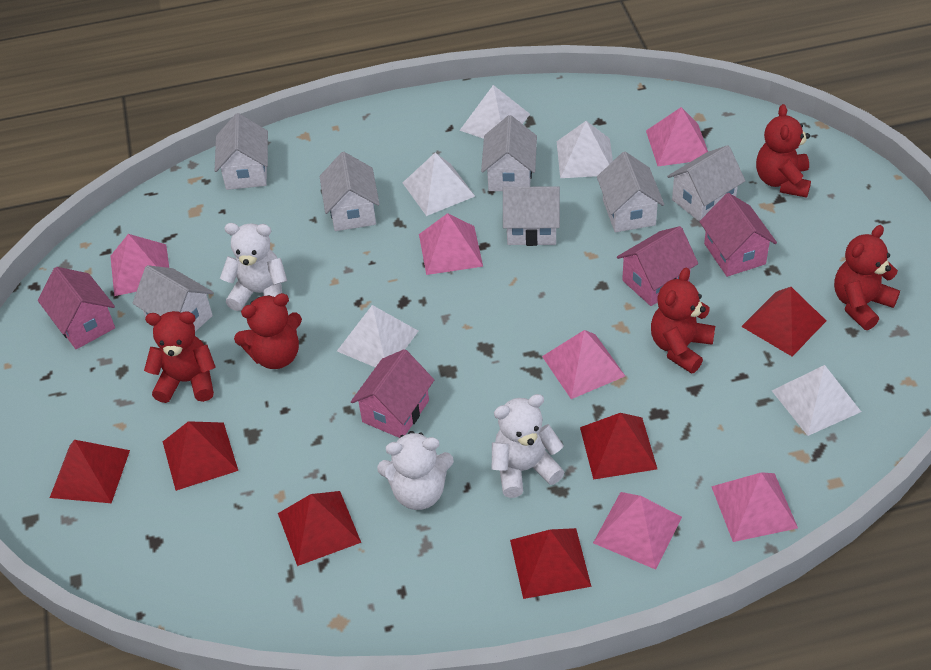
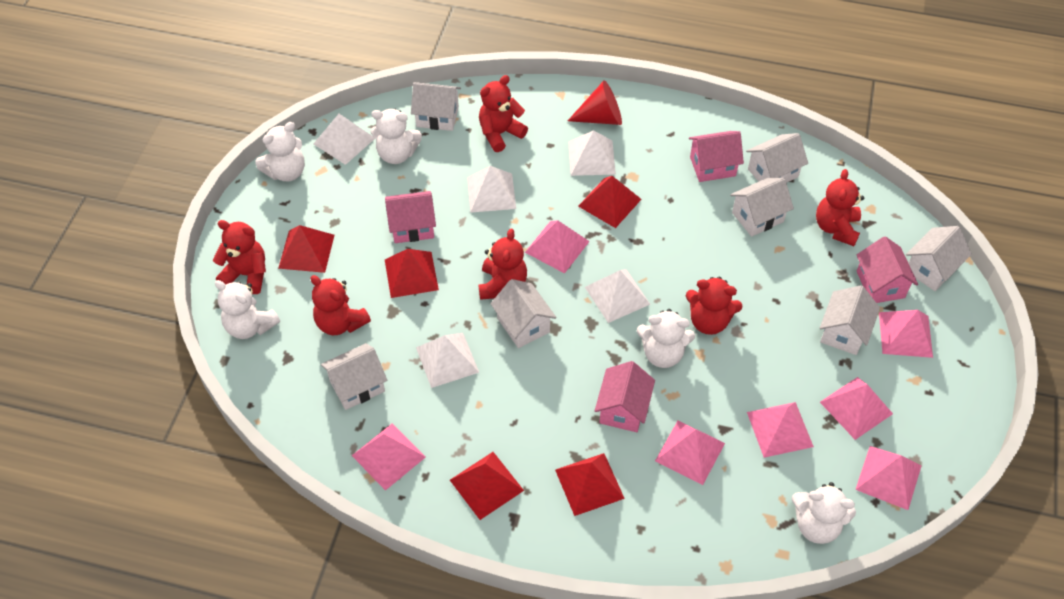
pink pyramid: 6 -> 7
red cone: 0 -> 1
red pyramid: 6 -> 5
red teddy bear: 5 -> 6
white teddy bear: 3 -> 5

